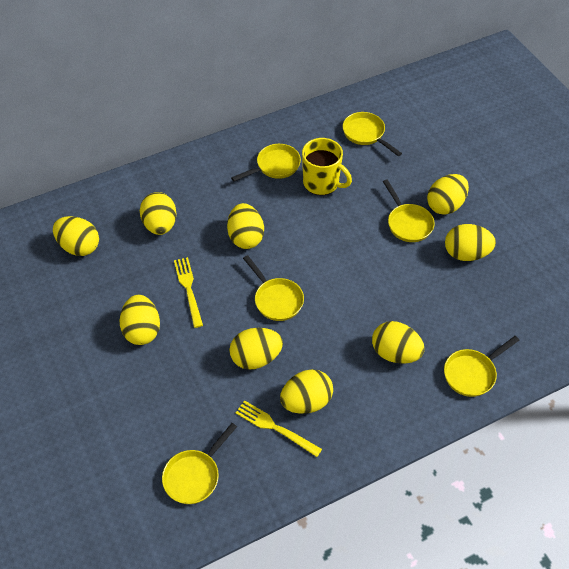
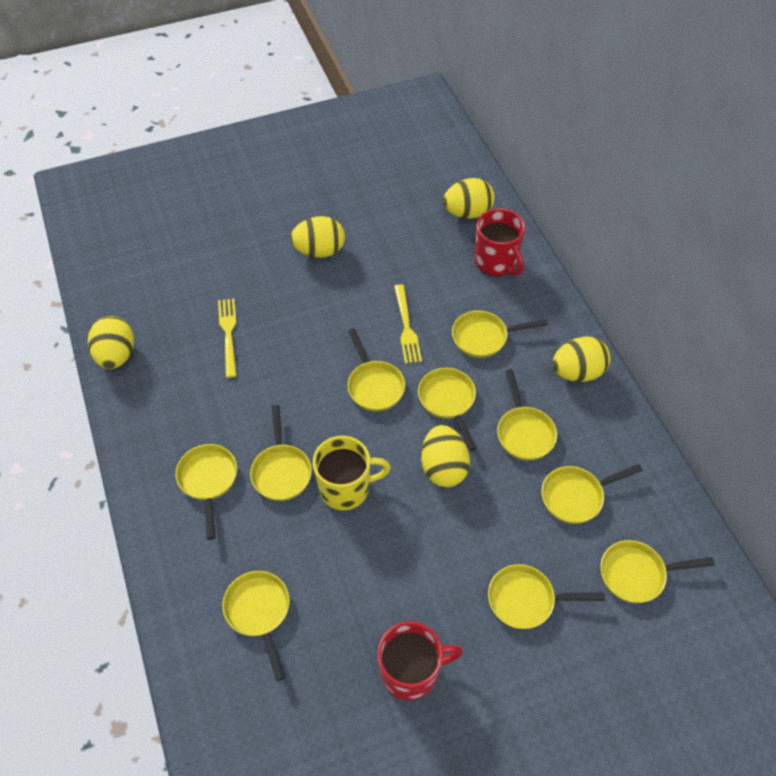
red mug: 0 -> 2
yellow egg: 9 -> 5
yellow pan: 6 -> 10

